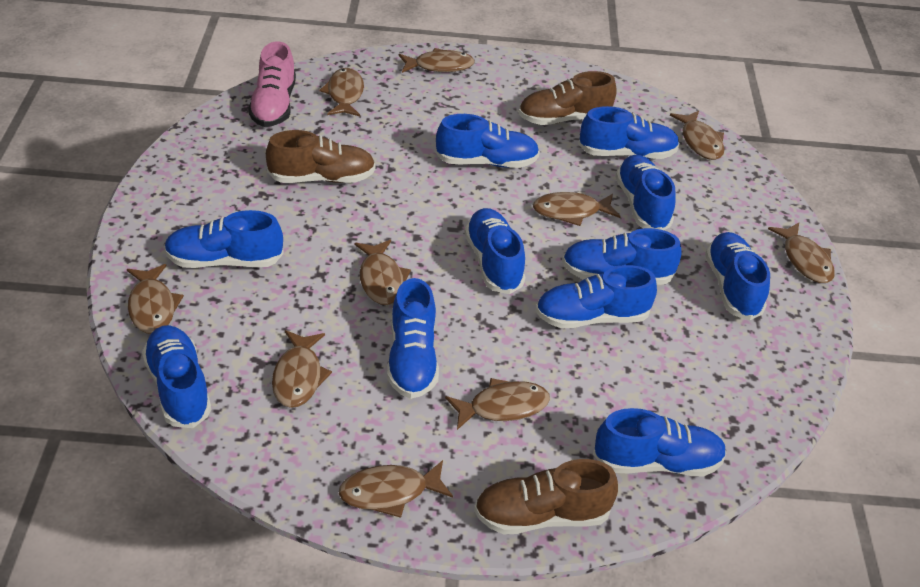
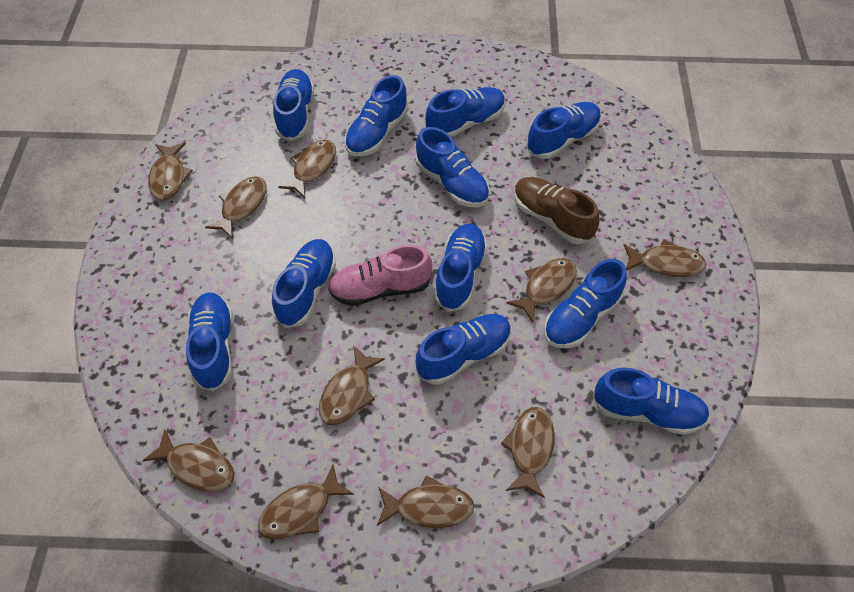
brown shoe: 3 -> 1

